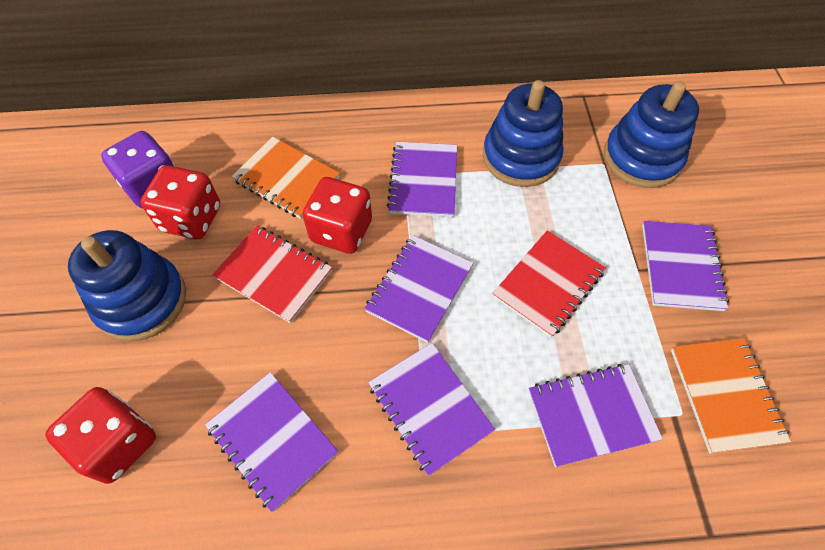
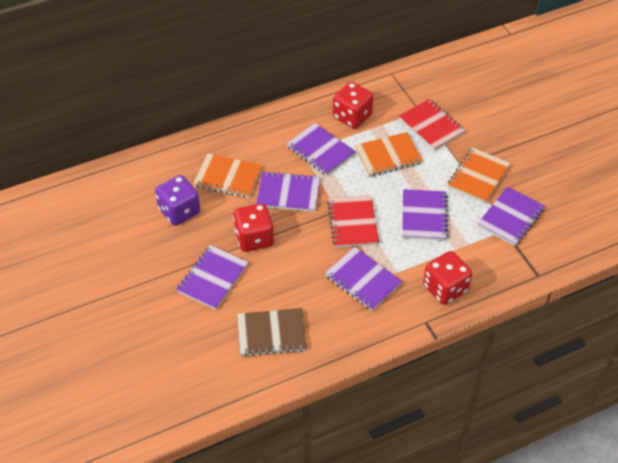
blue stacking toy: 3 -> 0
brown notebook: 0 -> 1
orange notebook: 2 -> 3

